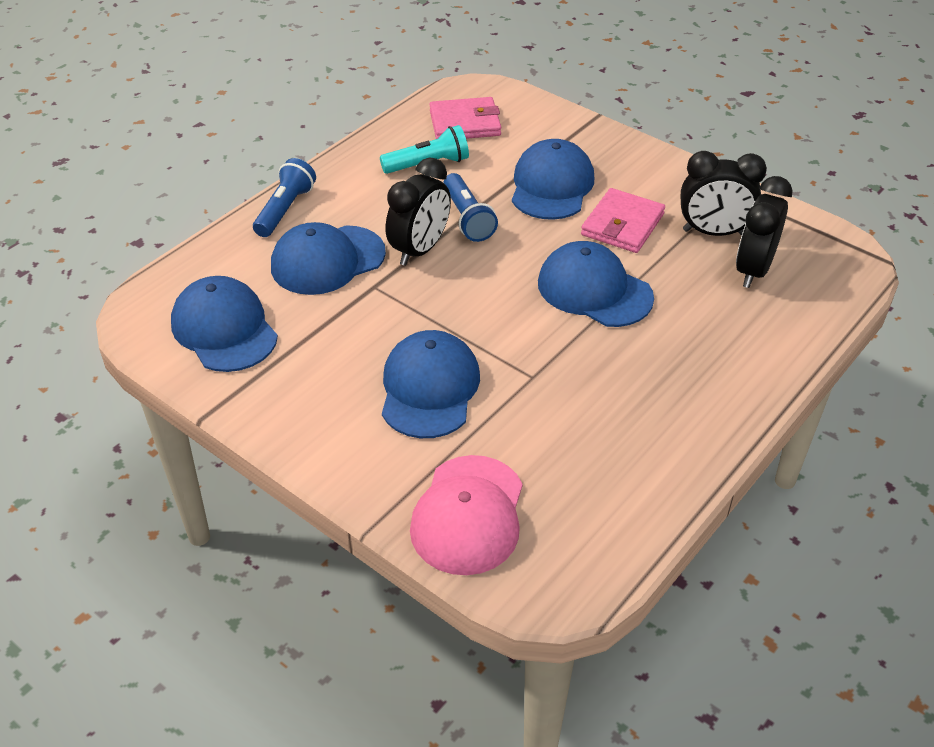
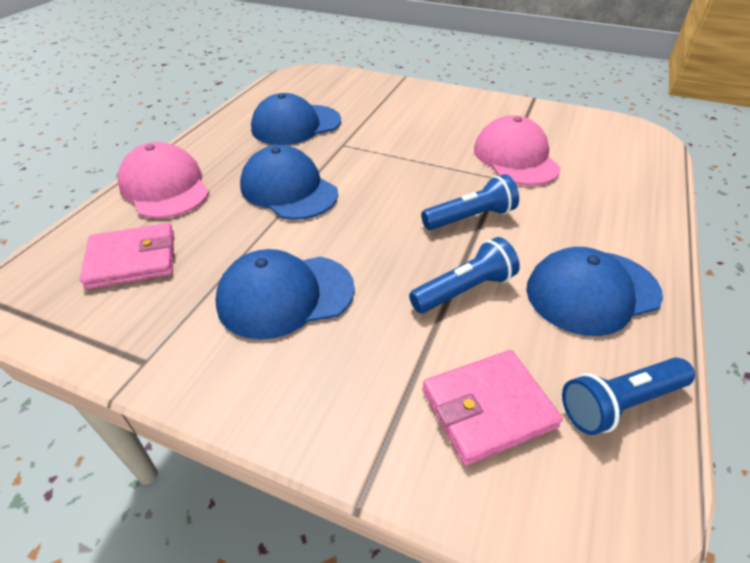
black clock: 3 -> 0
blue cap: 5 -> 4
blue flashlight: 2 -> 3
pink cap: 1 -> 2
turquoise flashlight: 1 -> 0

